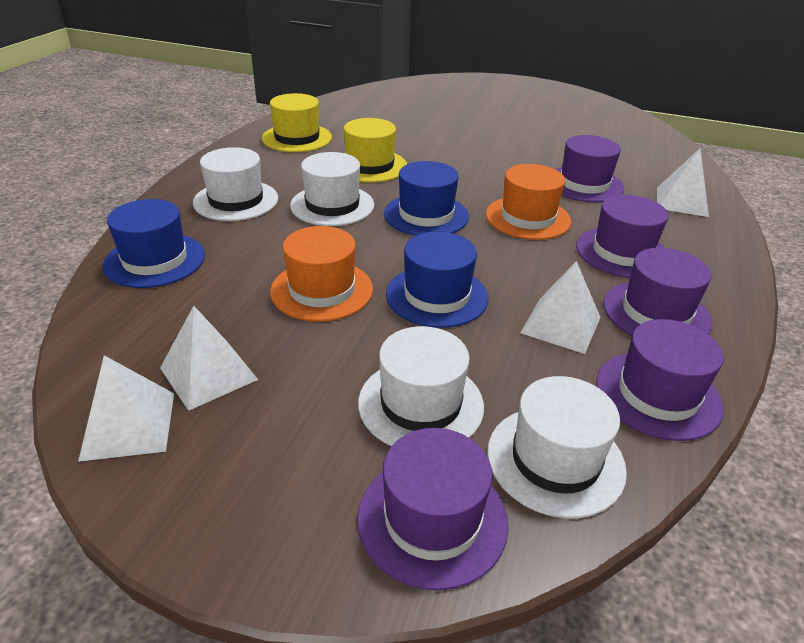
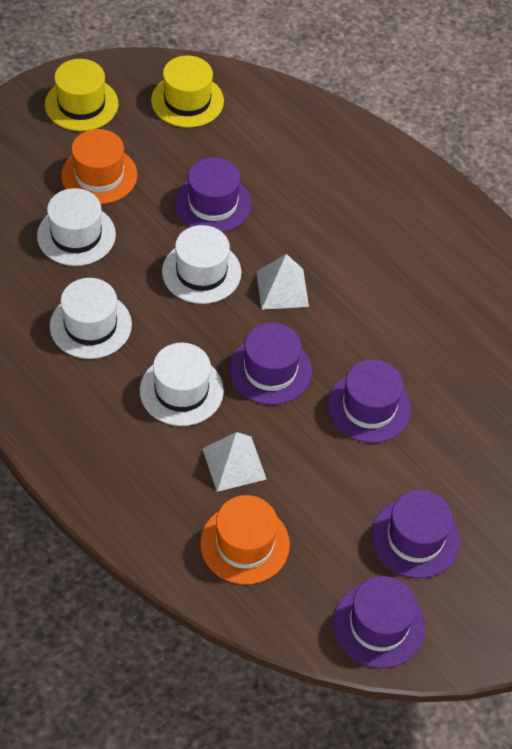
blue hat: 3 -> 0
white pyramid: 4 -> 2

